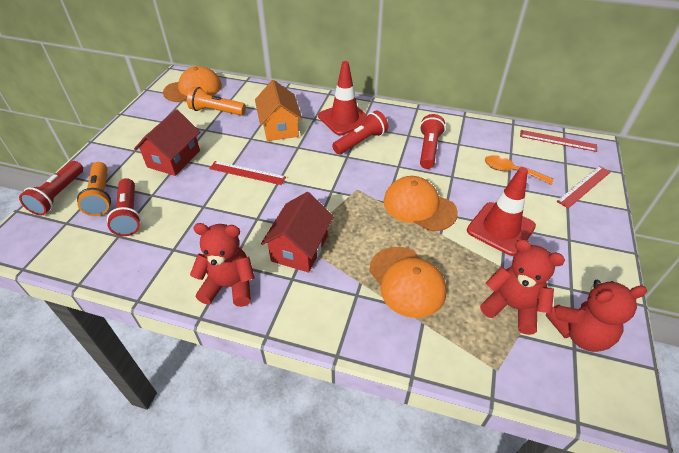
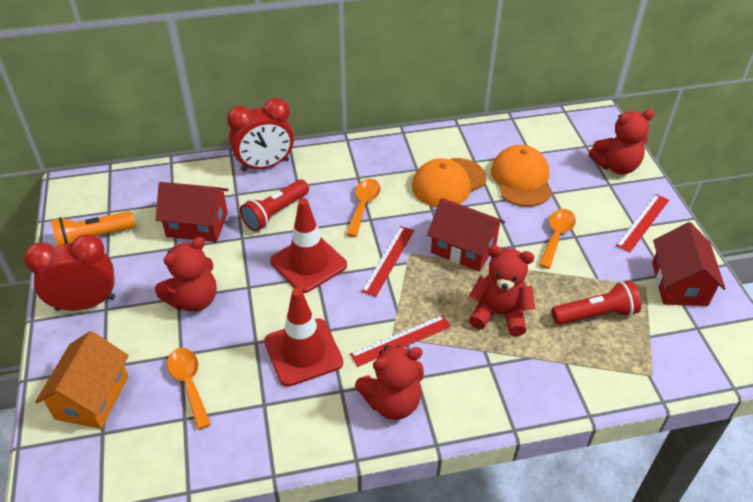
orange cap: 3 -> 2
orange flashlight: 2 -> 1
orange spoon: 1 -> 3
red clock: 0 -> 2
red flashlight: 4 -> 2
red house: 2 -> 3
red teddy bear: 3 -> 4

